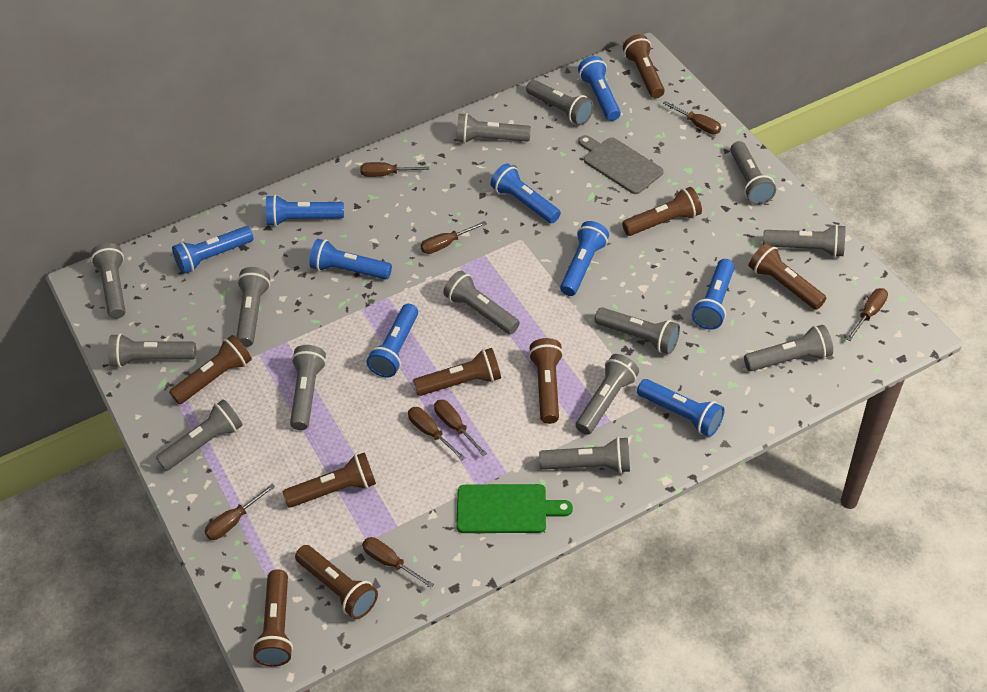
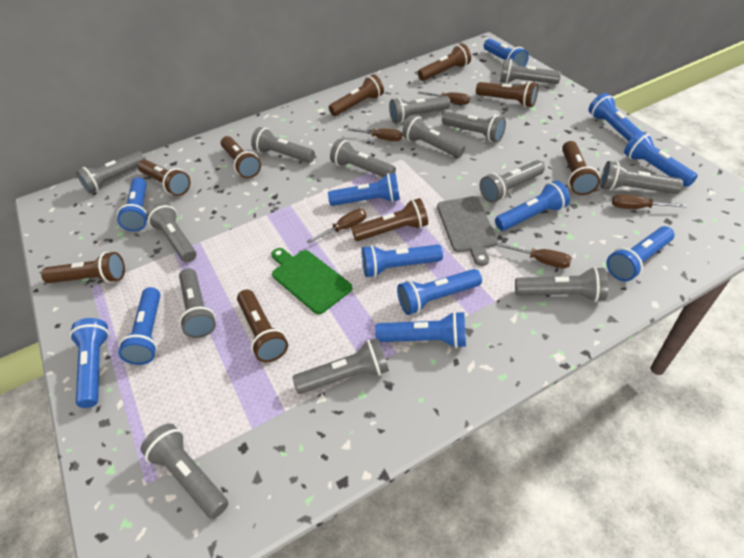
blue flashlight: 9 -> 12
brown screwdriver: 8 -> 5

